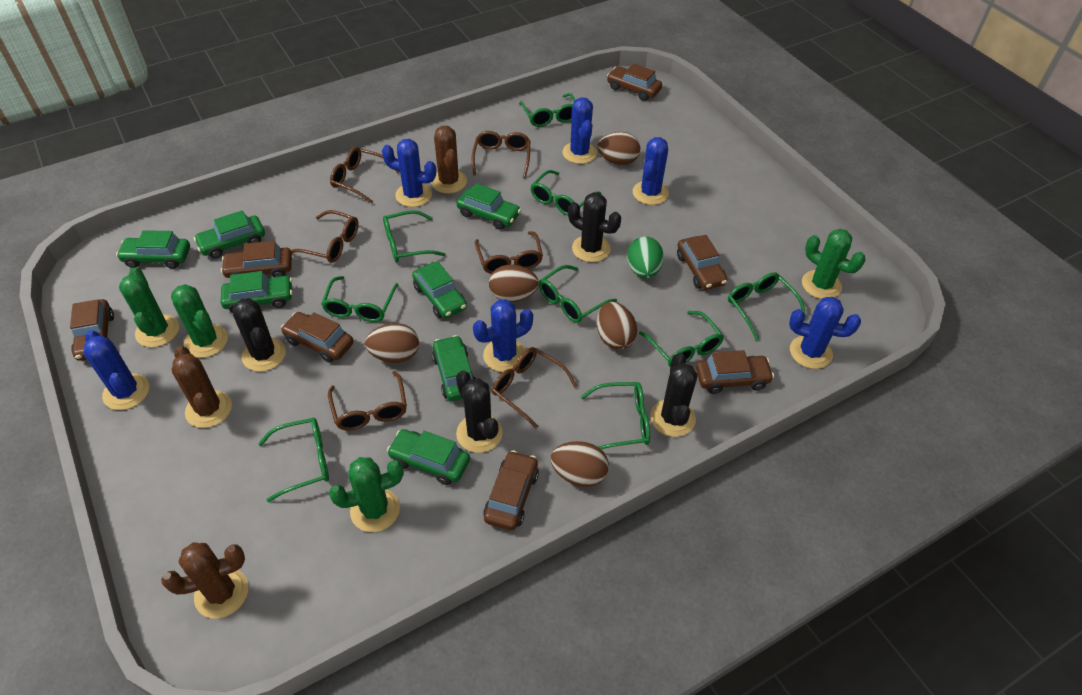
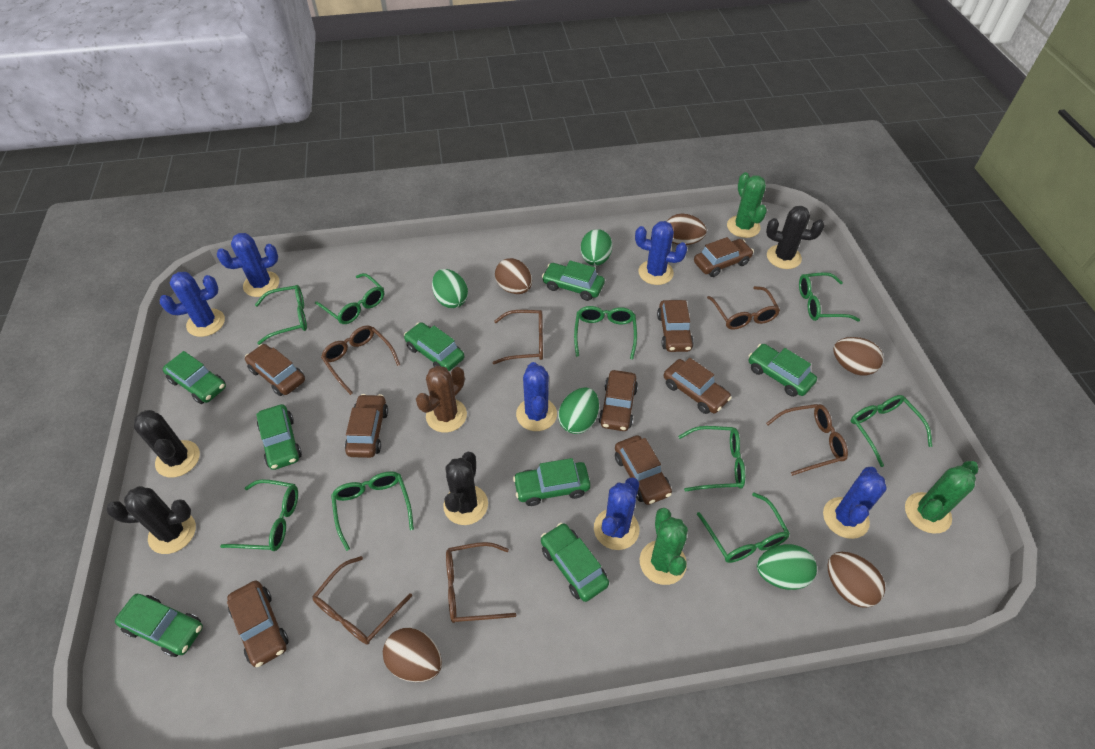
brown cactus: 3 -> 1
brown car: 7 -> 8
green cactus: 4 -> 3
green car: 7 -> 8
green egg: 1 -> 4

